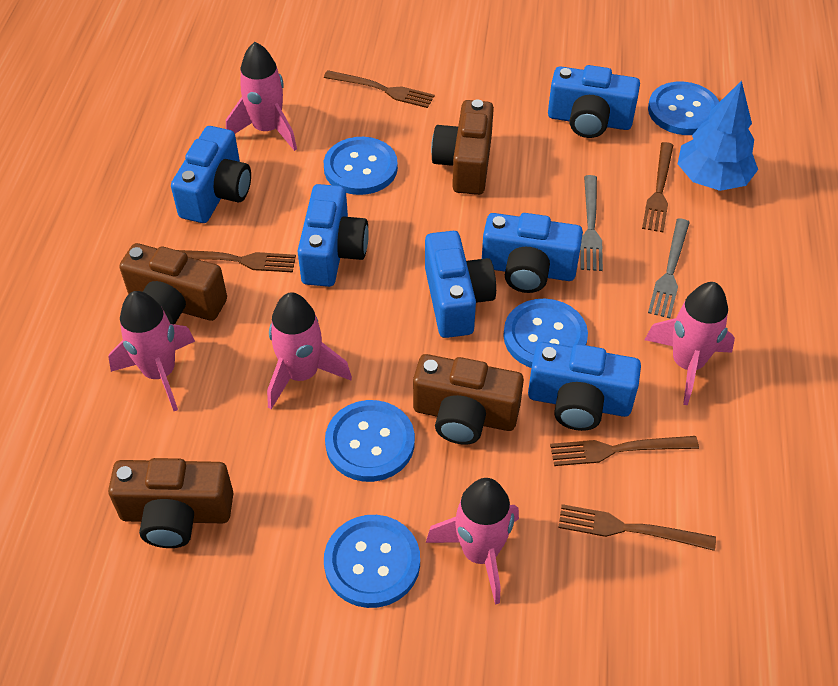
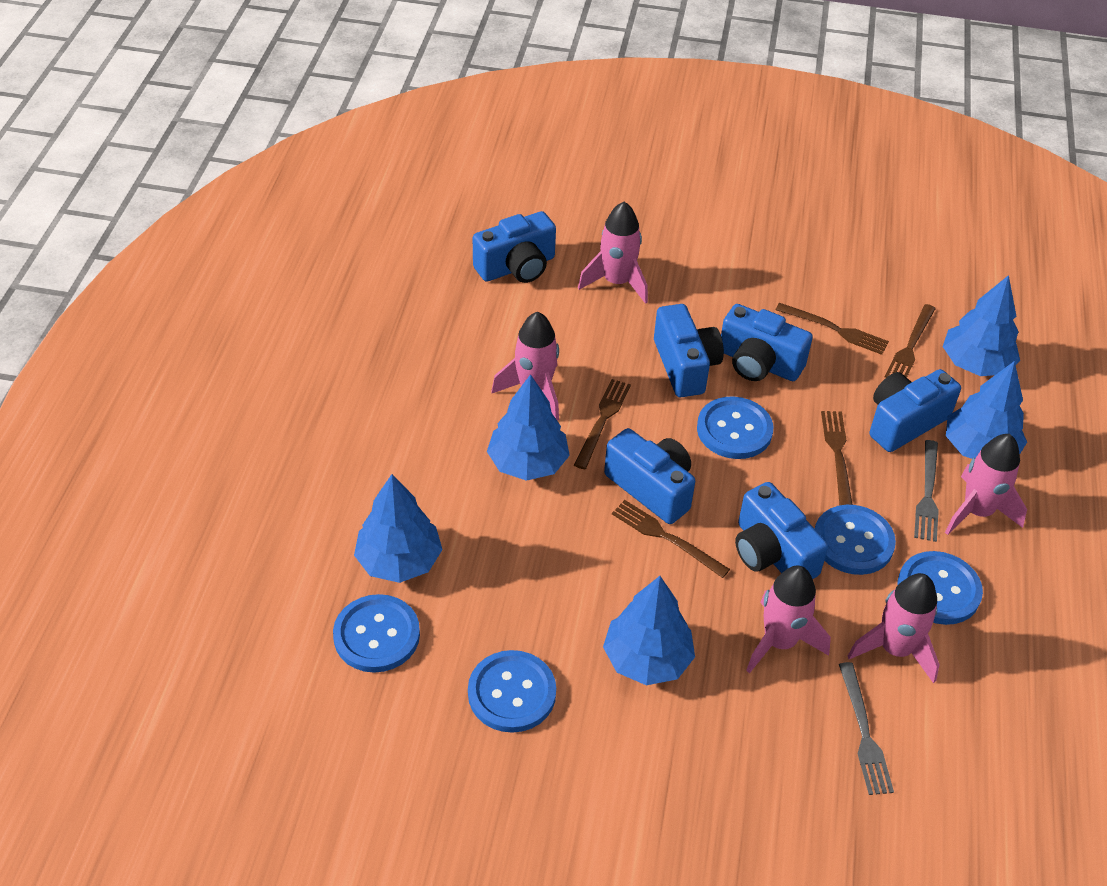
blue tree: 1 -> 5
brown camera: 4 -> 0

